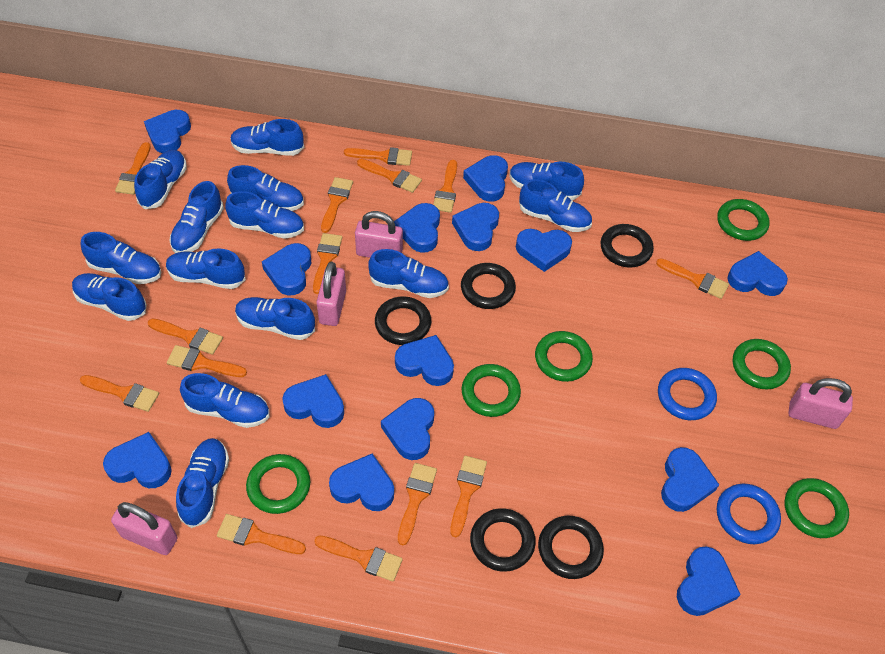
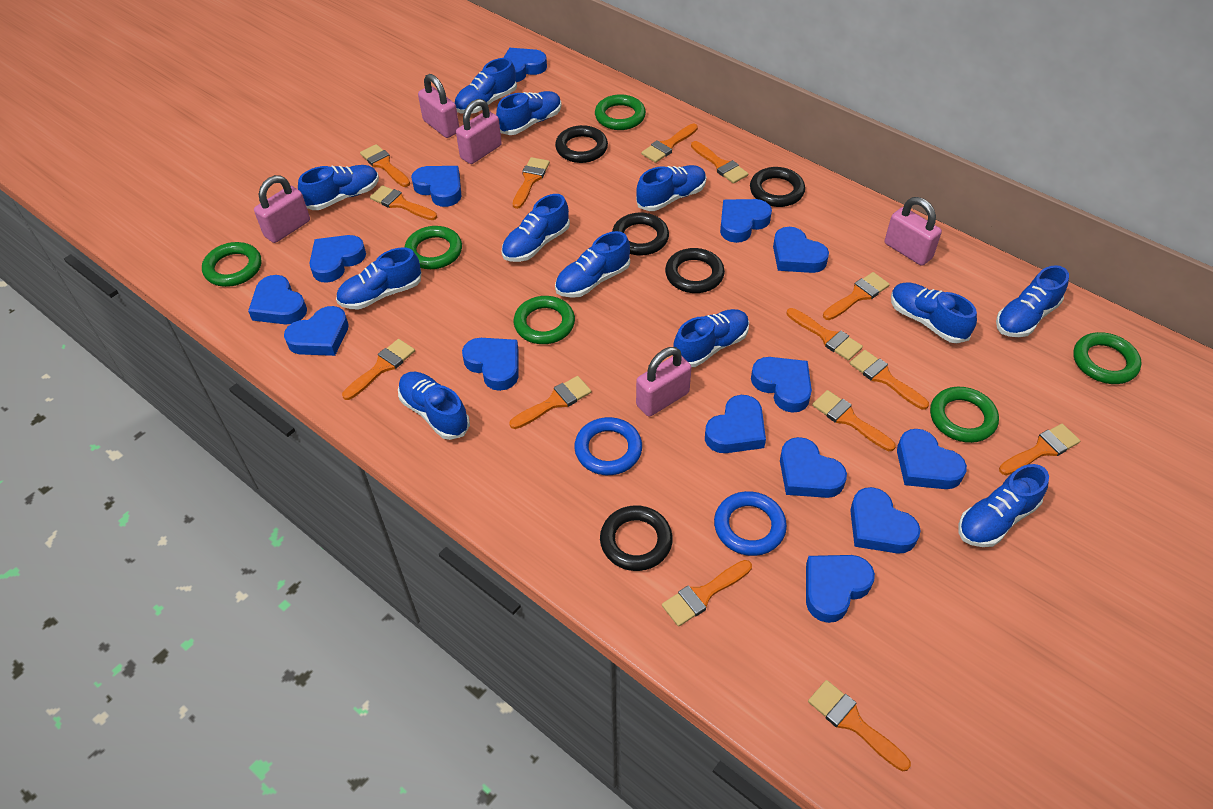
blue shoe: 14 -> 12
pink padlock: 4 -> 5

